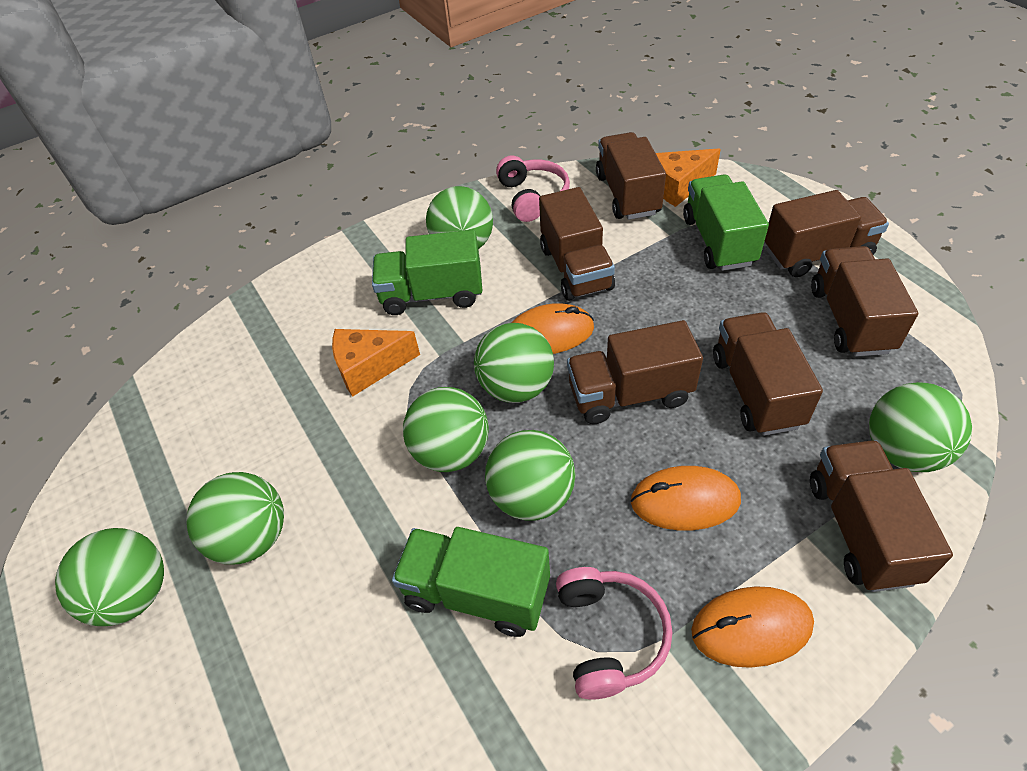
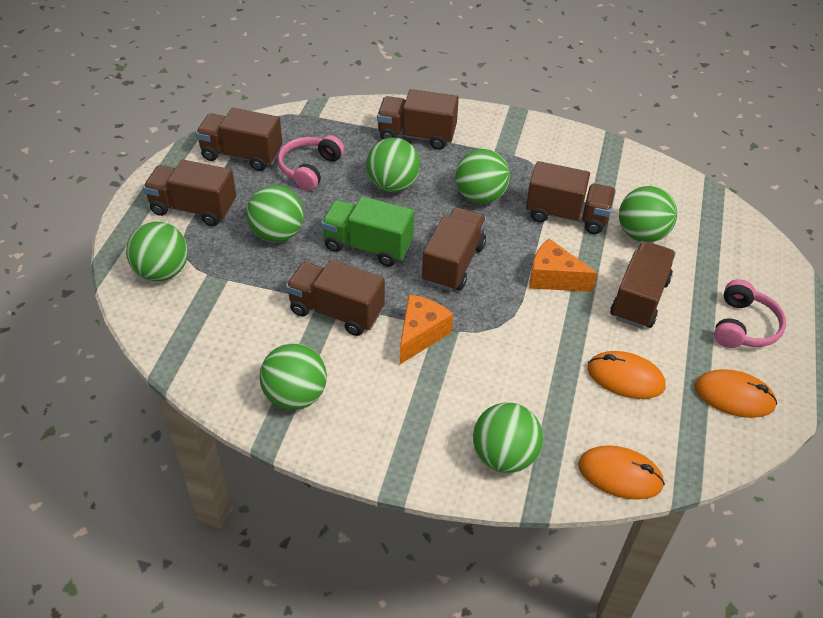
green truck: 3 -> 1

